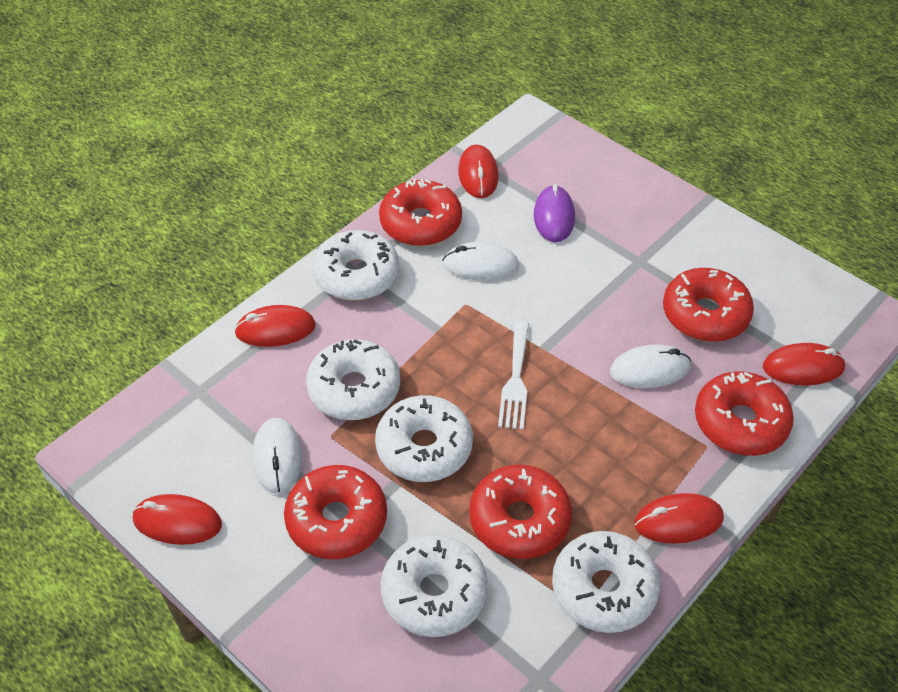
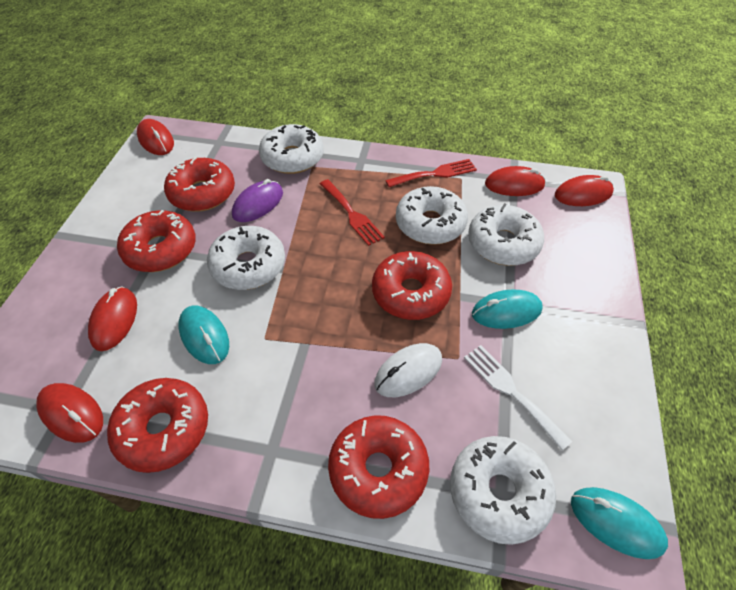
red fork: 0 -> 2
turquoise mouse: 0 -> 3
white mouse: 3 -> 1

